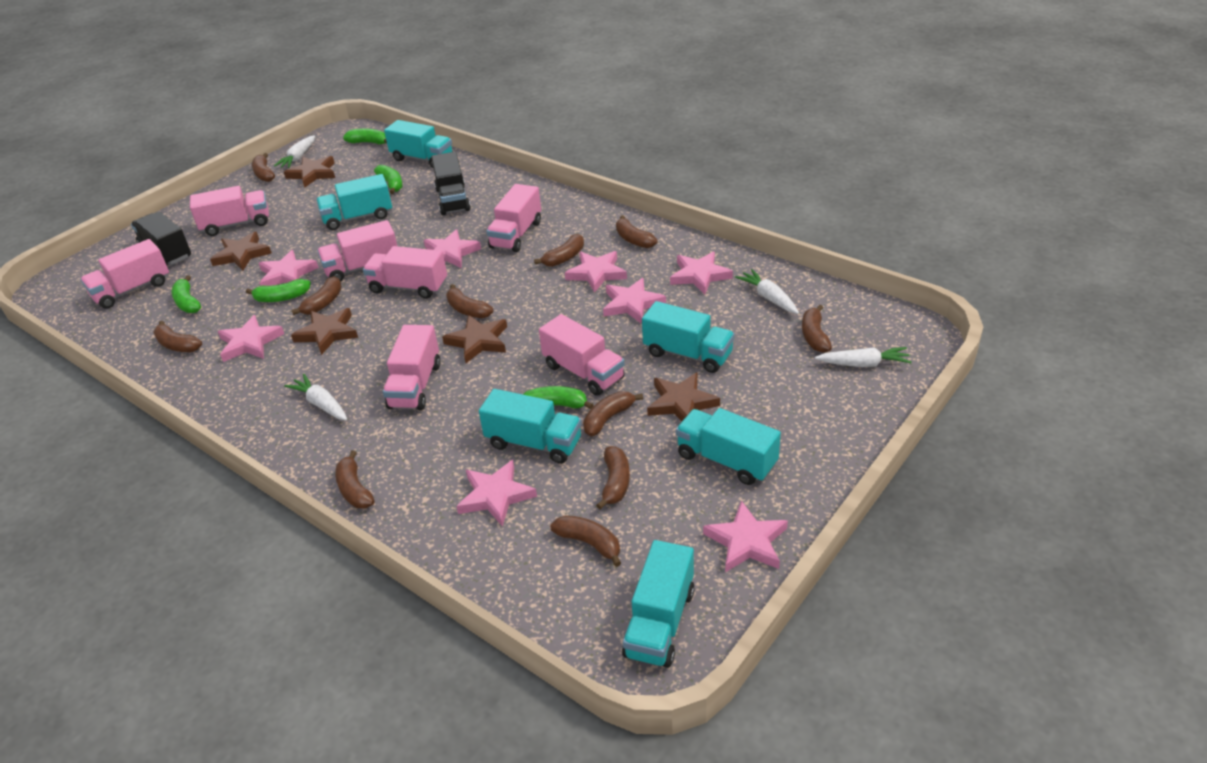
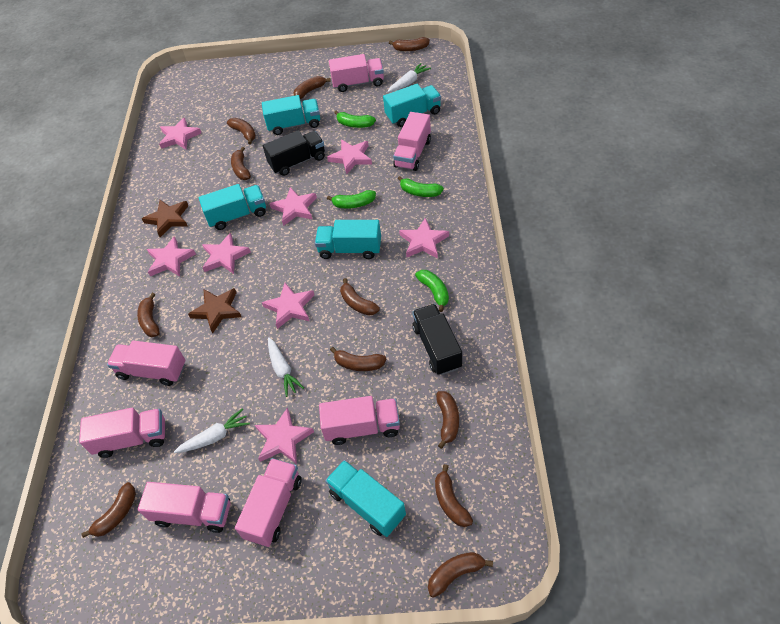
brown star: 5 -> 2
green banana: 5 -> 4
turquoise truck: 6 -> 5
white carrot: 4 -> 3

